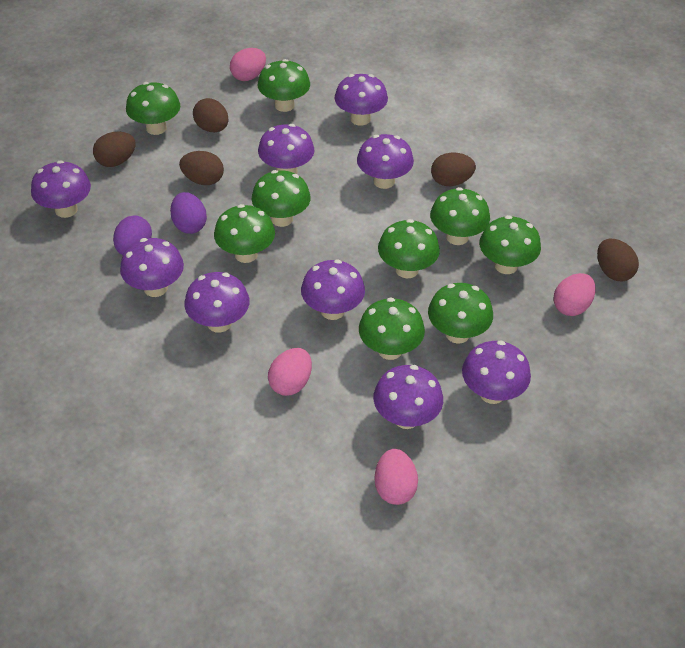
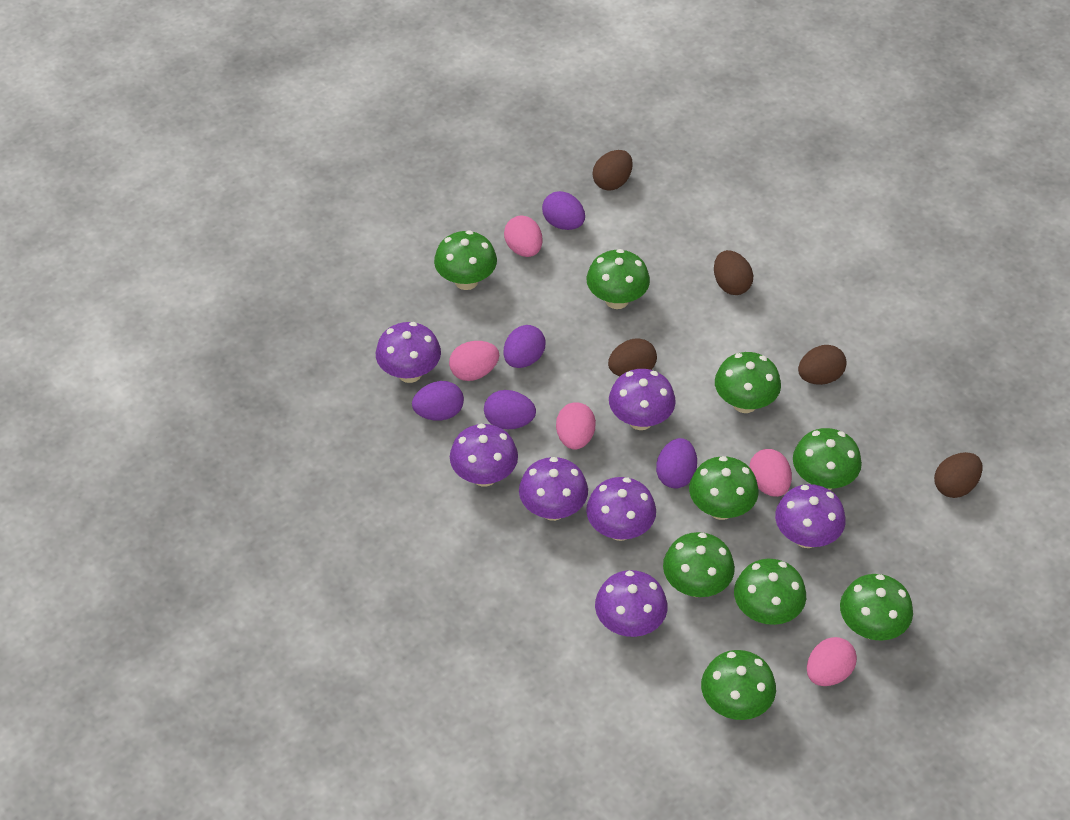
pink egg: 4 -> 5
purple egg: 2 -> 5
purple mushroom: 9 -> 7

